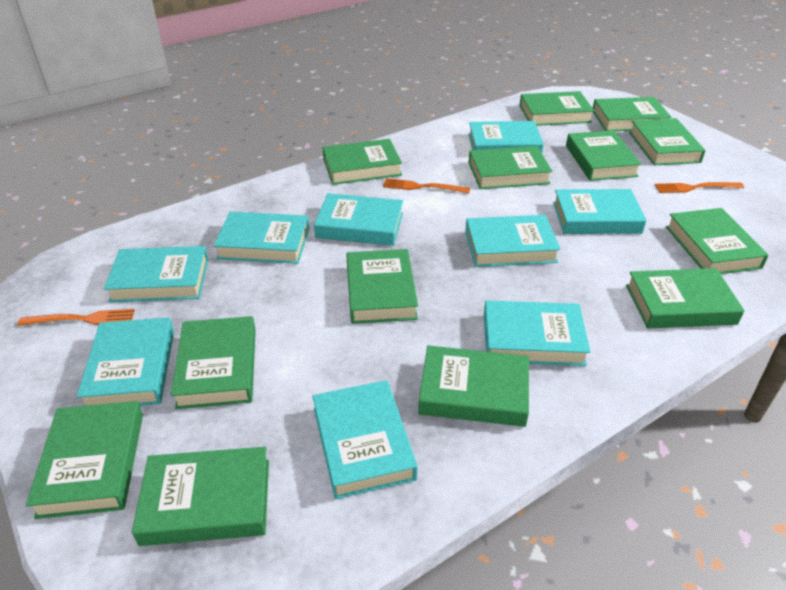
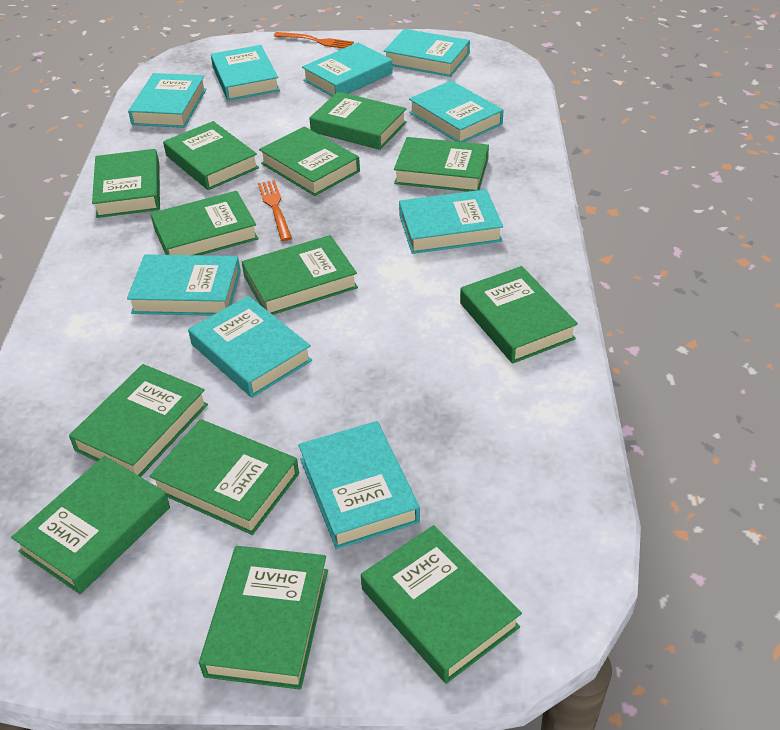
orange fork: 3 -> 2

